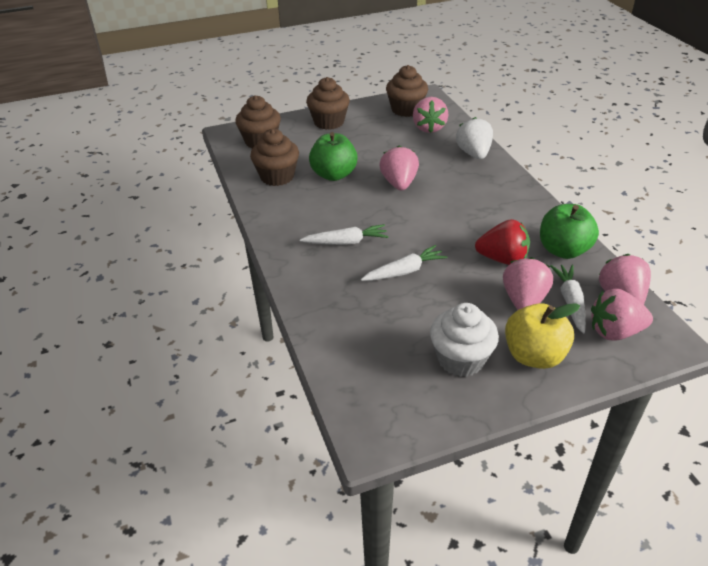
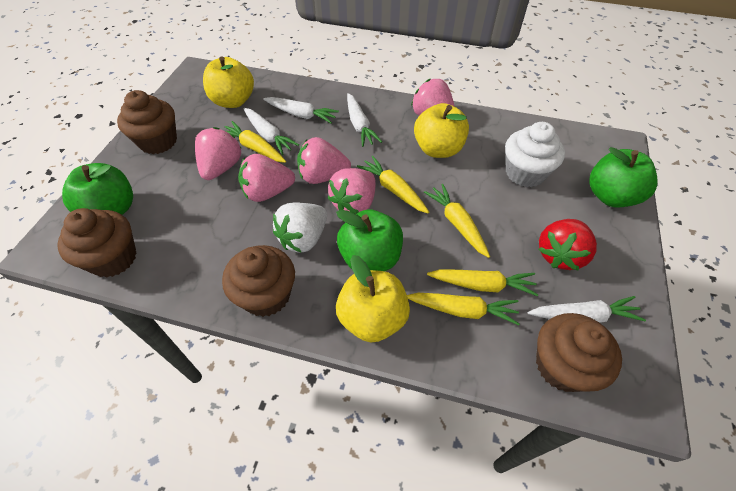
green apple: 2 -> 3
white carrot: 3 -> 4
yellow apple: 1 -> 3
yellow carrot: 0 -> 5

